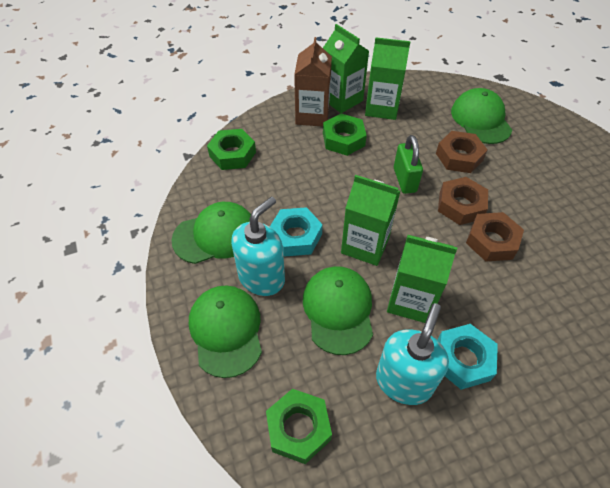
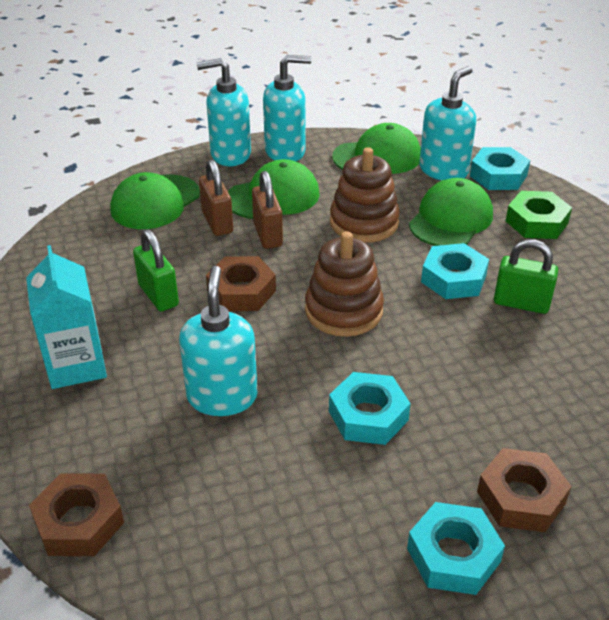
brown carton: 1 -> 0
brown padlock: 0 -> 2
brown stacking toy: 0 -> 2
green carton: 4 -> 0
green nut: 3 -> 1
green padlock: 1 -> 2
turquoise carton: 0 -> 1
turquoise nut: 2 -> 4
turquoise soap dispenser: 2 -> 4

